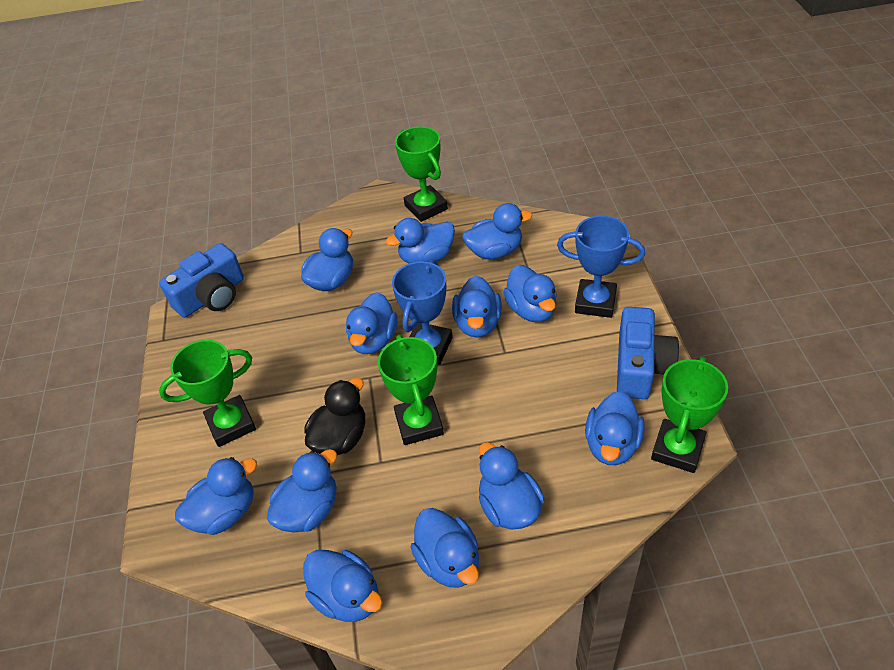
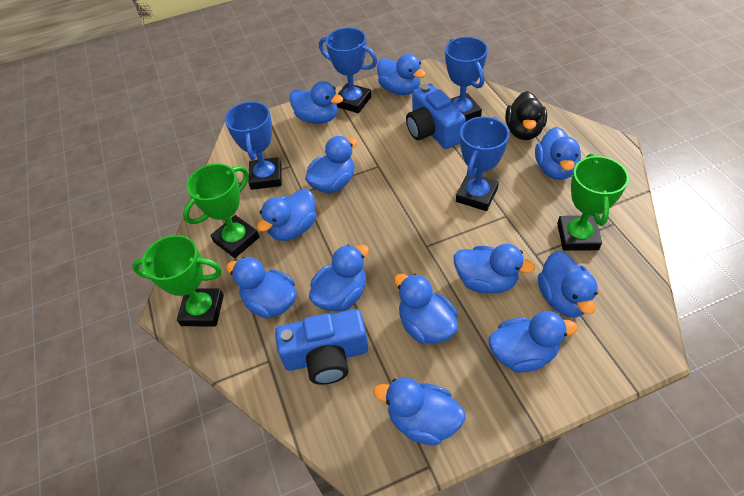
blue trophy: 2 -> 4
green trophy: 4 -> 3

